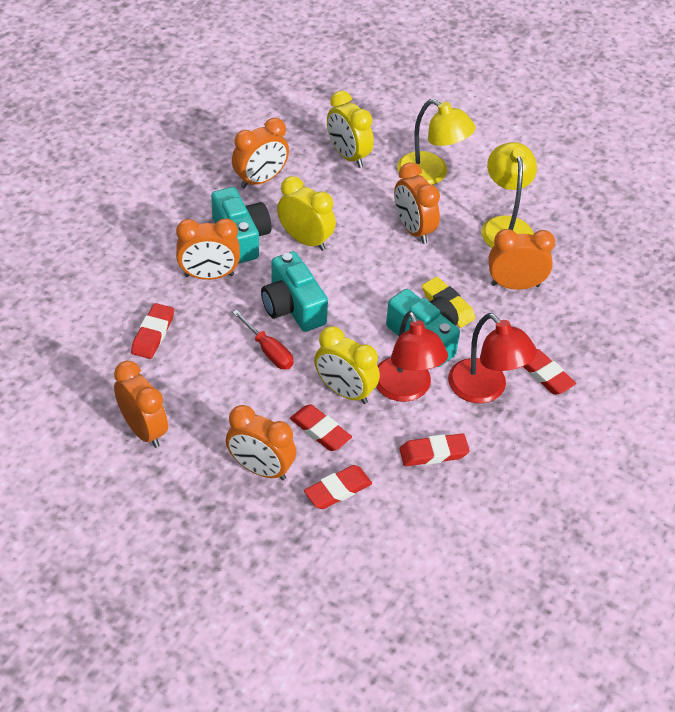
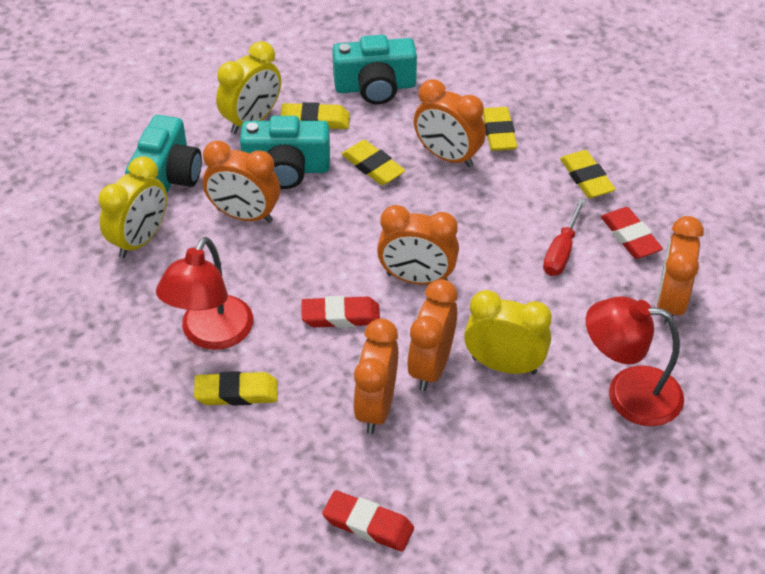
red eraser: 5 -> 3
yellow eraser: 1 -> 5
yellow lamp: 2 -> 0

